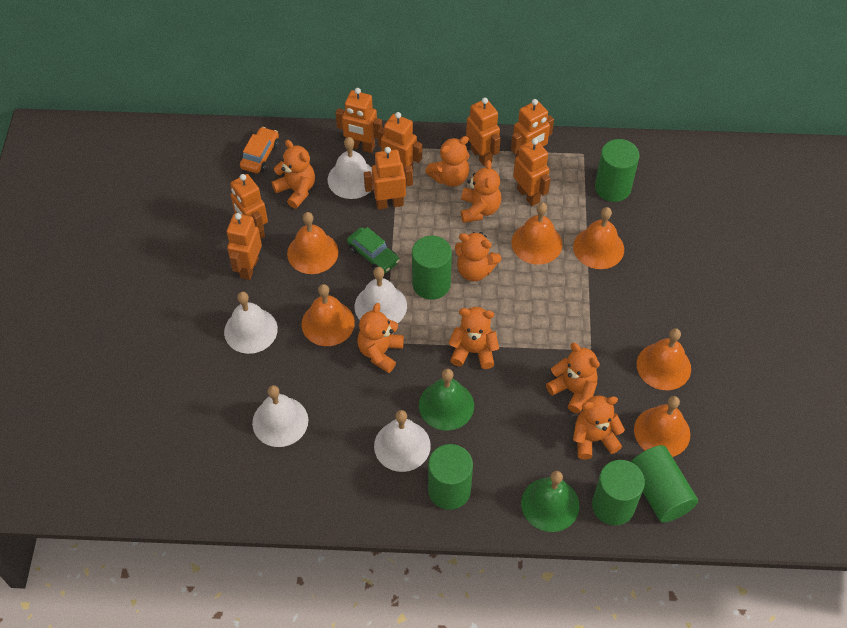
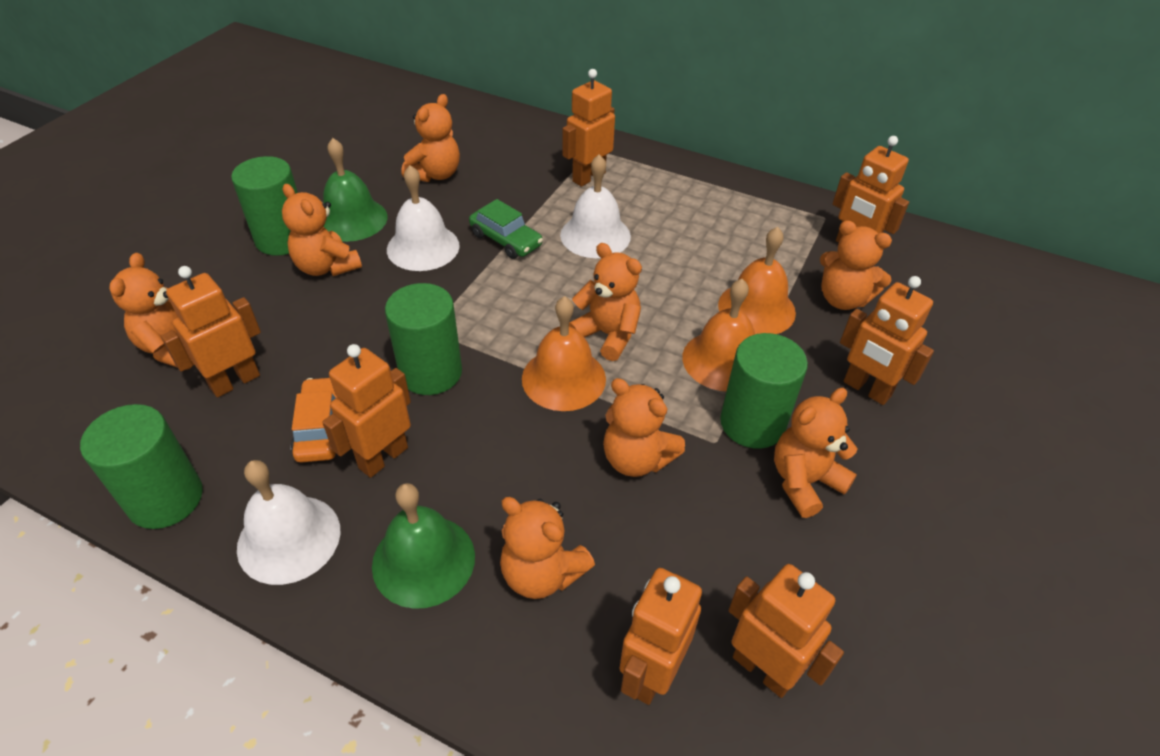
green cylinder: 5 -> 4
orange bell: 6 -> 3
orange robot: 8 -> 7
white bell: 5 -> 3

